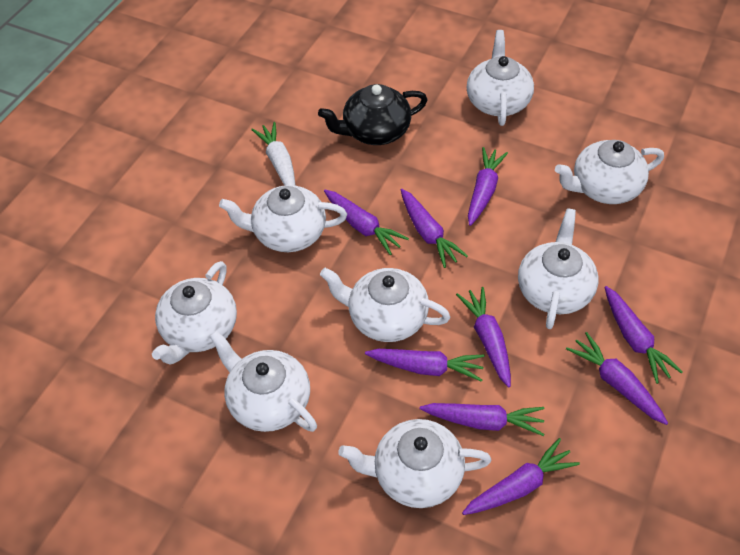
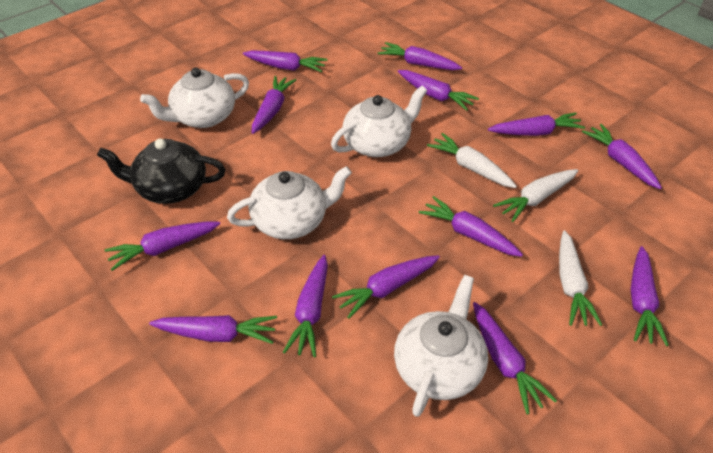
purple carrot: 9 -> 13
white carrot: 1 -> 3
white teapot: 8 -> 4

